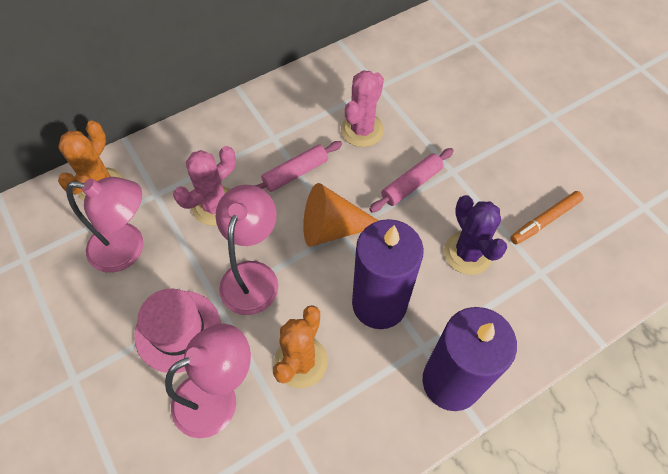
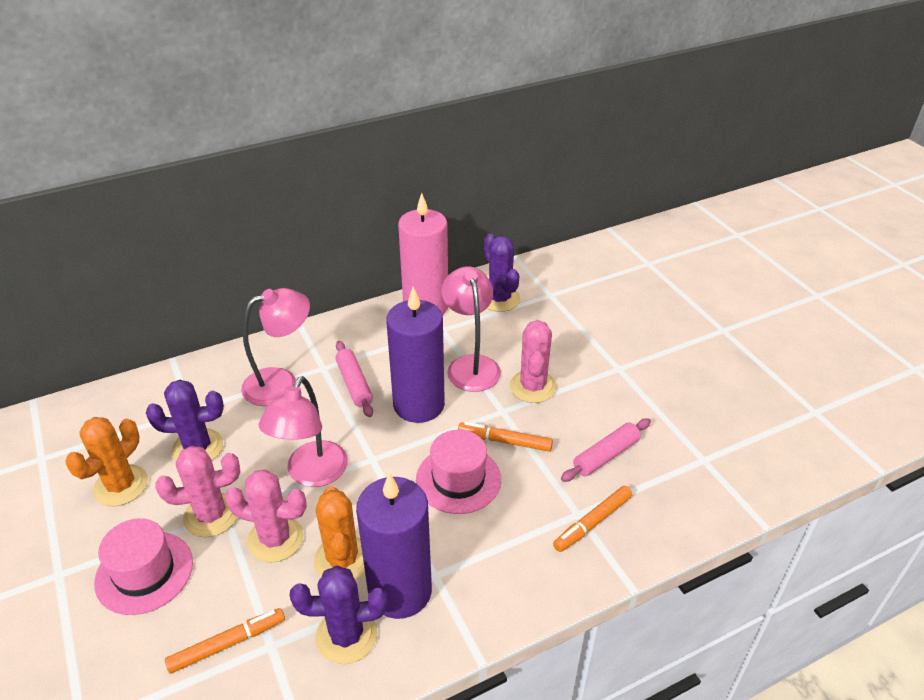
orange cone: 1 -> 0
orange marker: 1 -> 3
pink cactus: 2 -> 3
pink candle: 0 -> 1
pink hat: 1 -> 2
purple cactus: 1 -> 3

